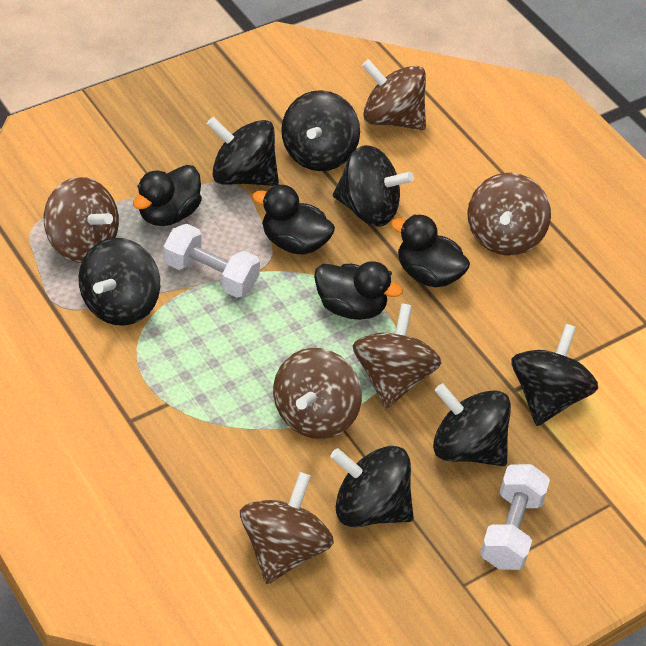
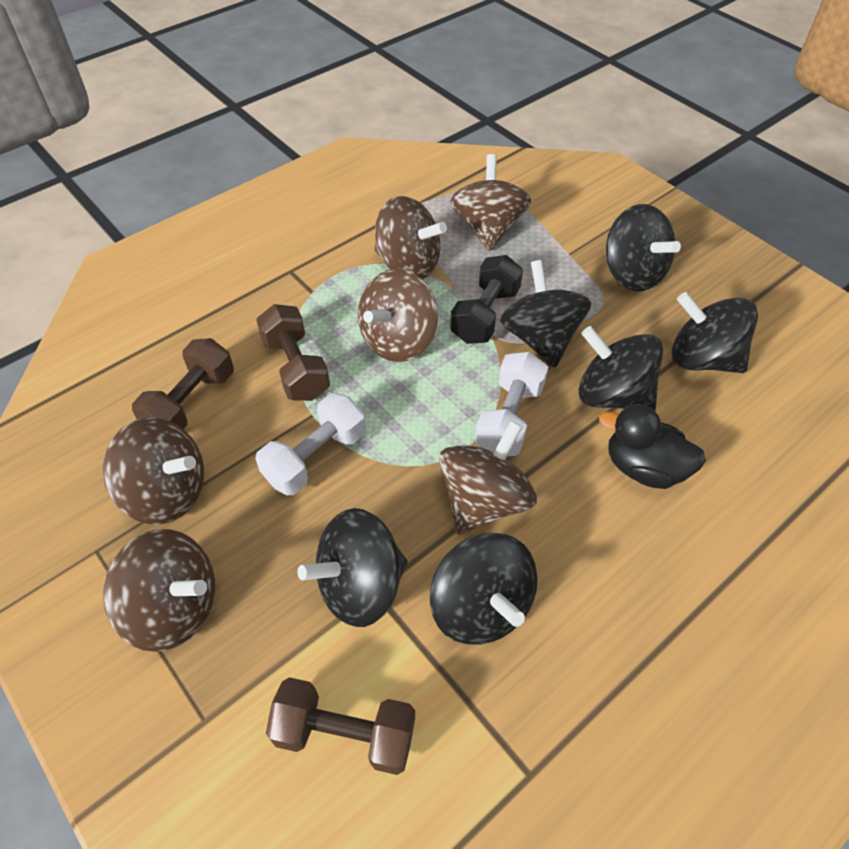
black duck: 4 -> 1
black dumbbell: 0 -> 1
black spinning top: 7 -> 6
brown dumbbell: 0 -> 3

